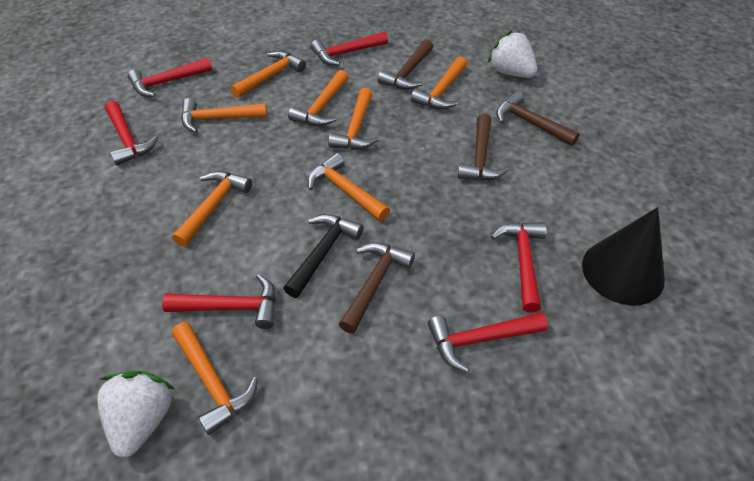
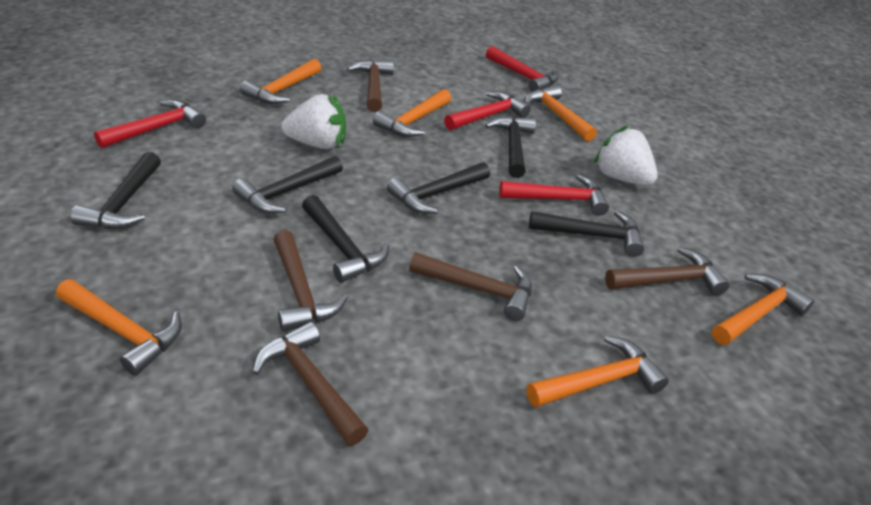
black cone: 1 -> 0
black hammer: 1 -> 6
brown hammer: 4 -> 5
orange hammer: 8 -> 6
red hammer: 6 -> 4

